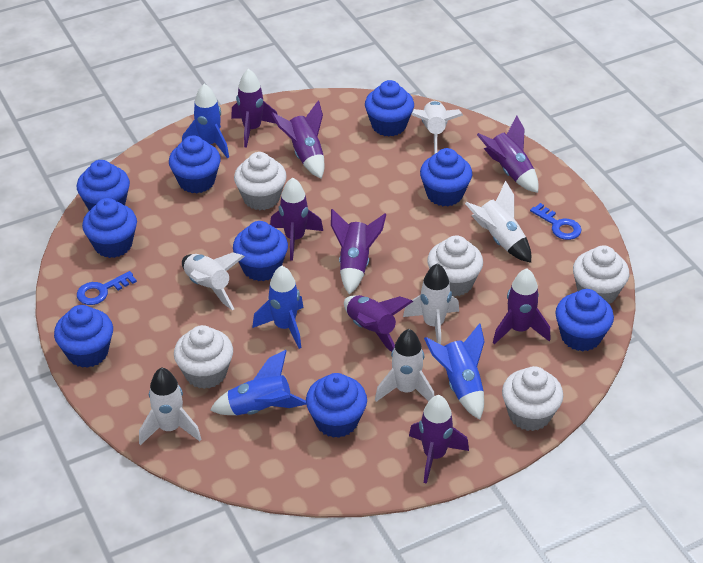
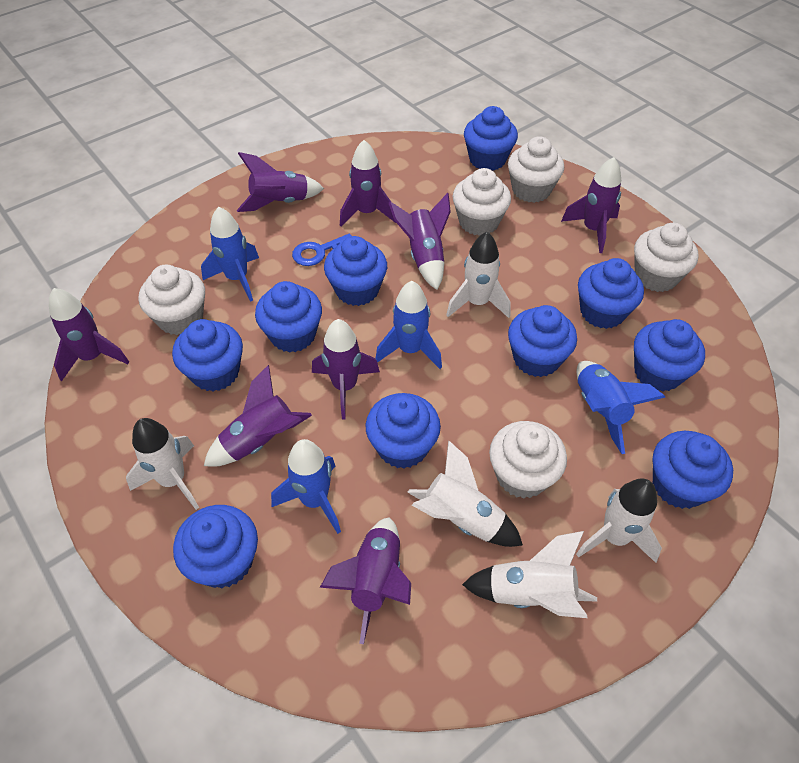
blue cupcake: 9 -> 10
blue key: 2 -> 1
white rocket: 6 -> 5

